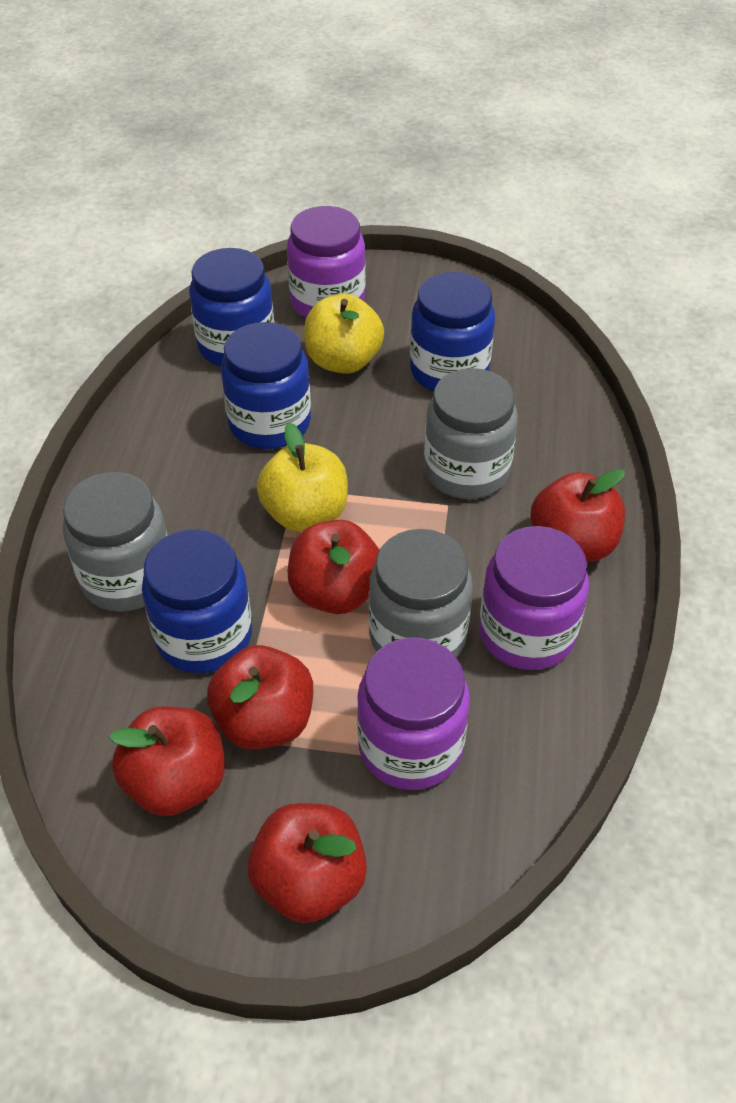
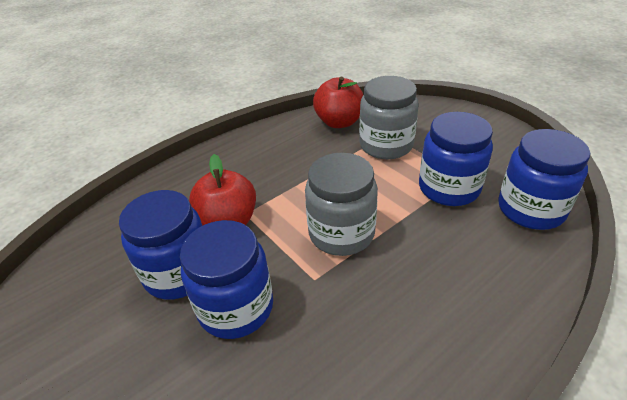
grey jar: 3 -> 2
purple jar: 3 -> 0
red apple: 5 -> 2
yellow apple: 2 -> 0

